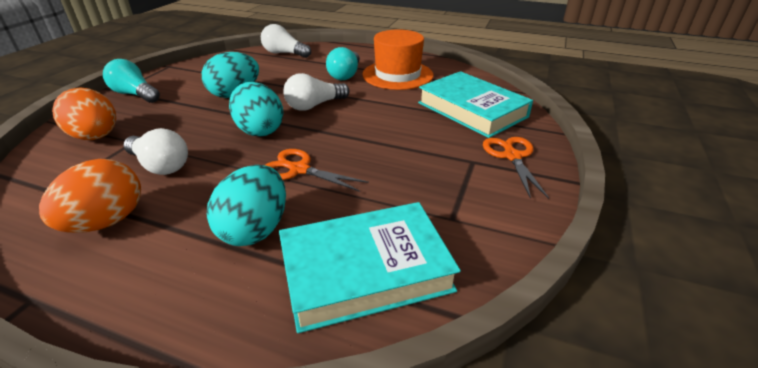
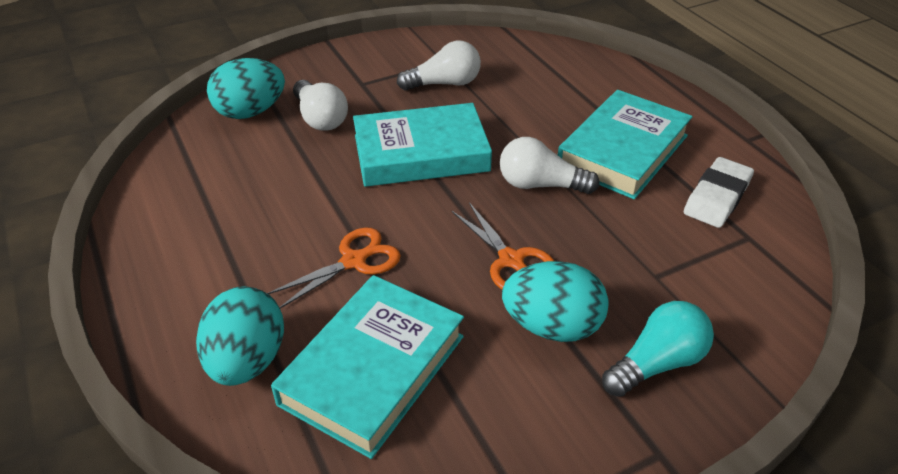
orange egg: 2 -> 0
orange hat: 1 -> 0
turquoise book: 2 -> 3
turquoise light bulb: 2 -> 1
white eraser: 0 -> 1

